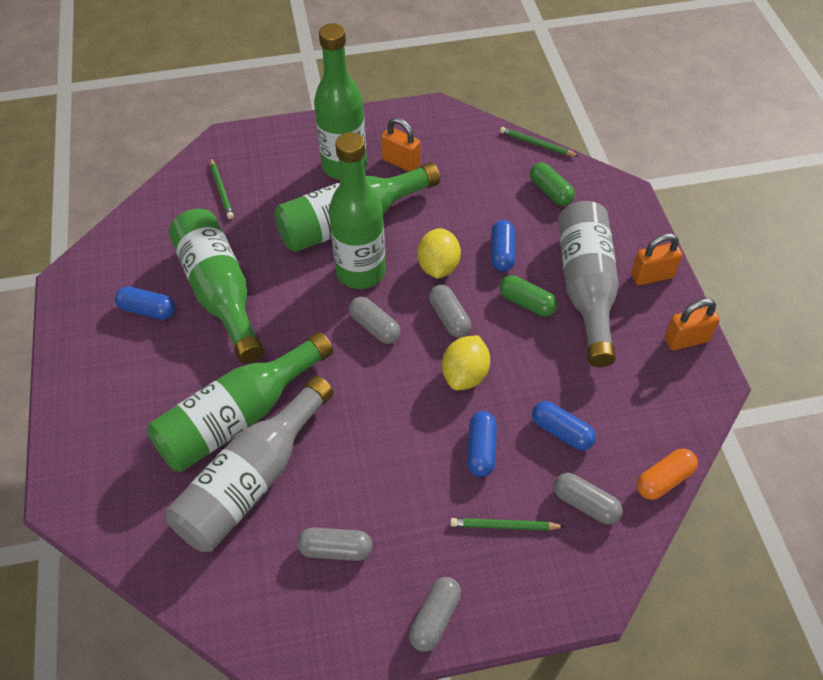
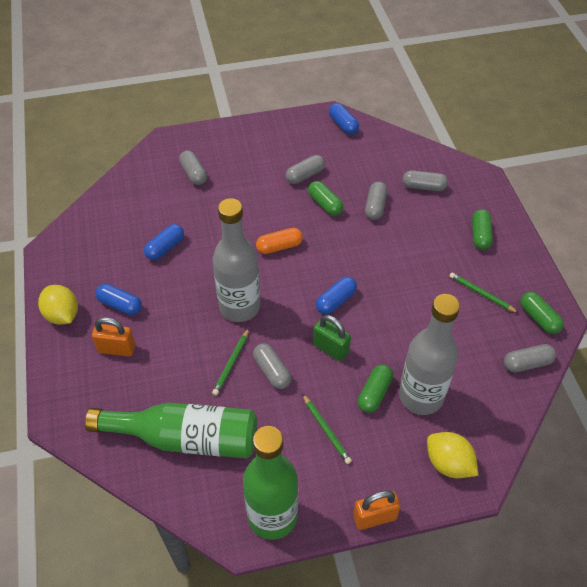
green bottle: 5 -> 2
green capsule: 2 -> 4
green padlock: 0 -> 1
grey capsule: 5 -> 6
orange padlock: 3 -> 2

